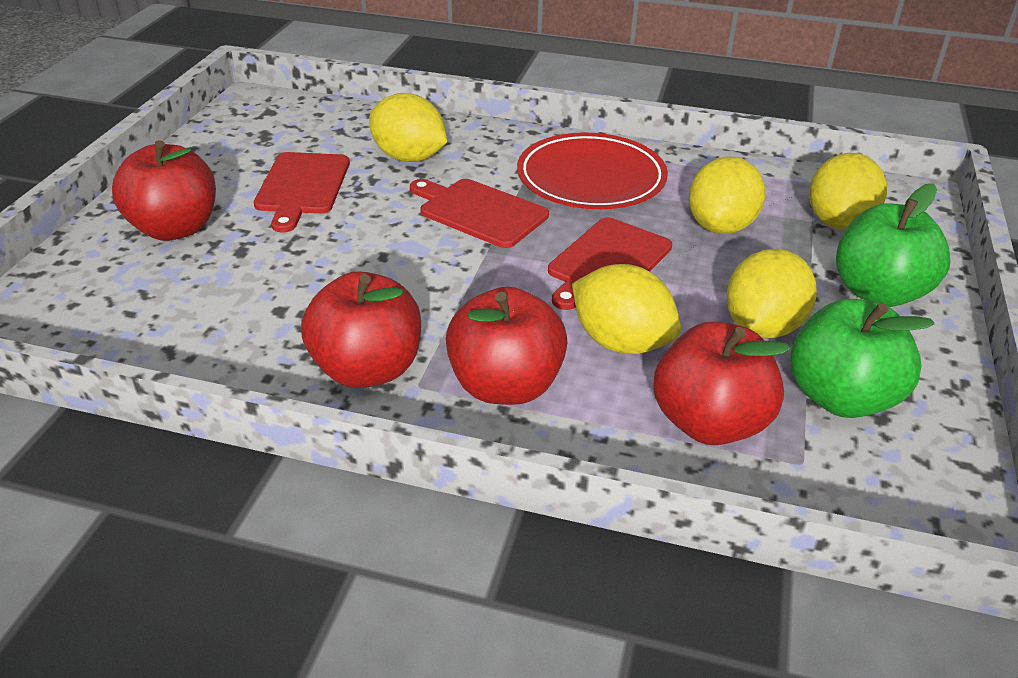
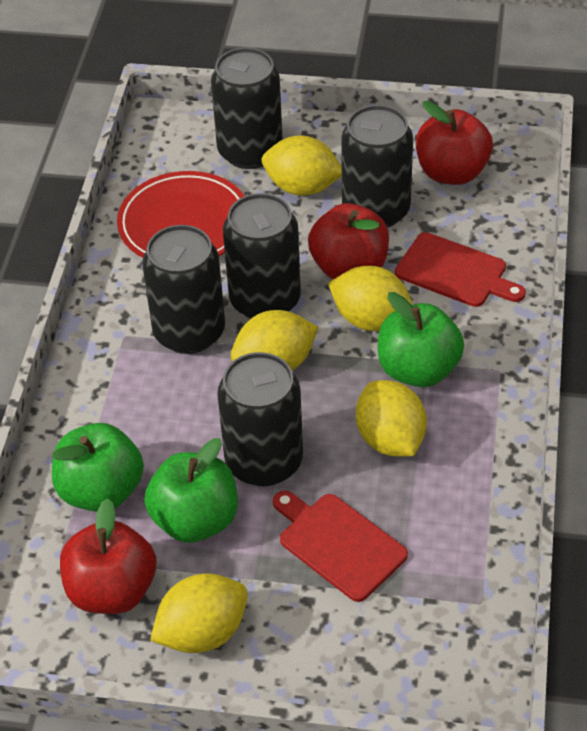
black can: 0 -> 5
green apple: 2 -> 3
red apple: 4 -> 3
red cutting board: 3 -> 2

